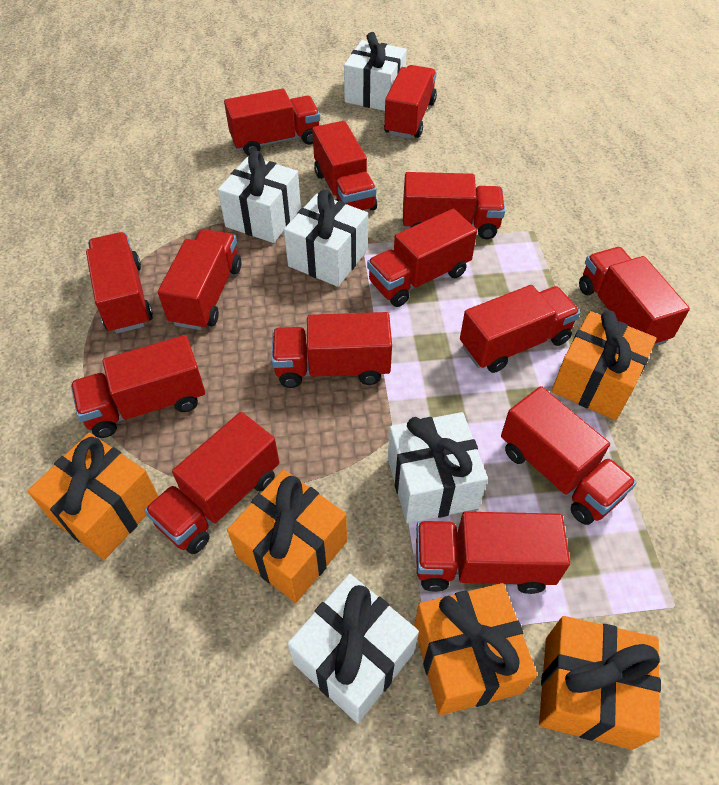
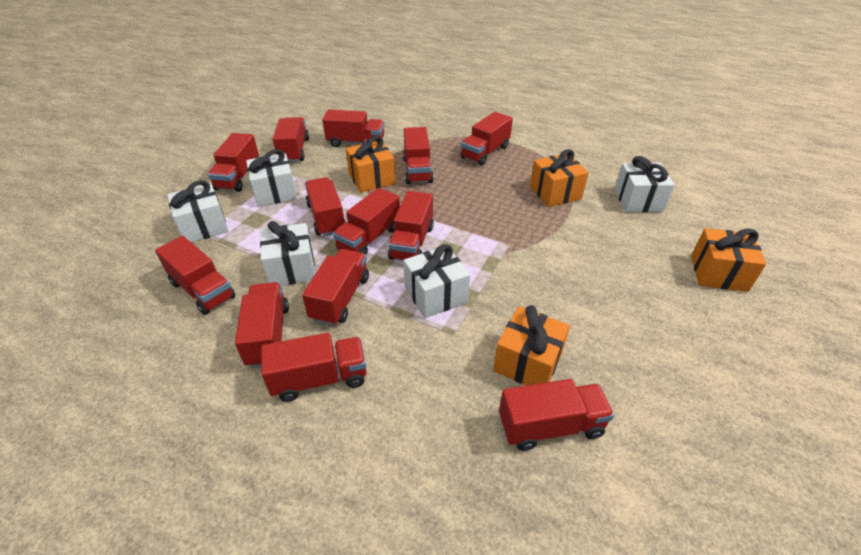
orange gift: 5 -> 4
red truck: 14 -> 13

